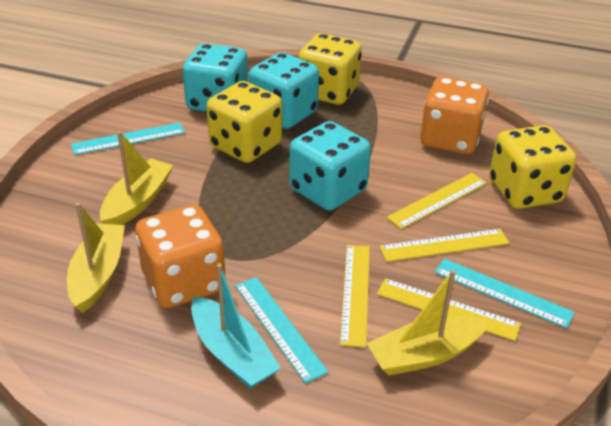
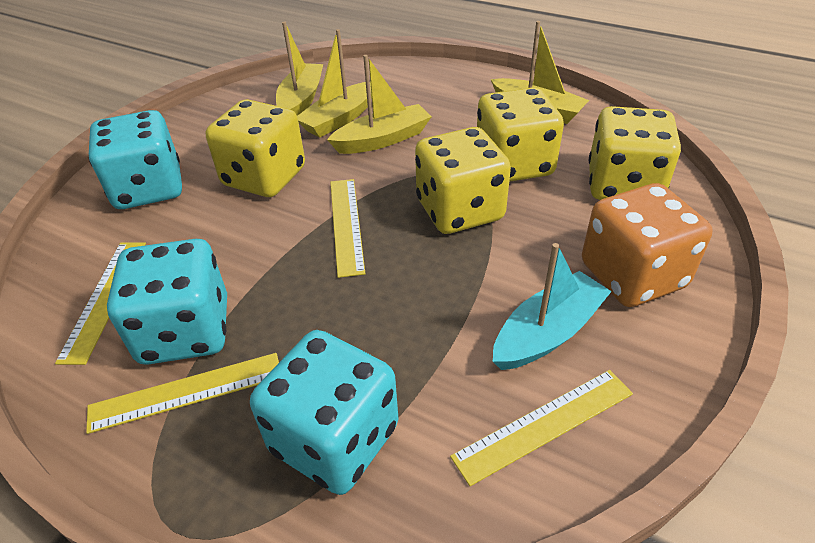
orange dice: 2 -> 1
turquoise ruler: 3 -> 0
yellow boat: 3 -> 4
yellow dice: 3 -> 4

